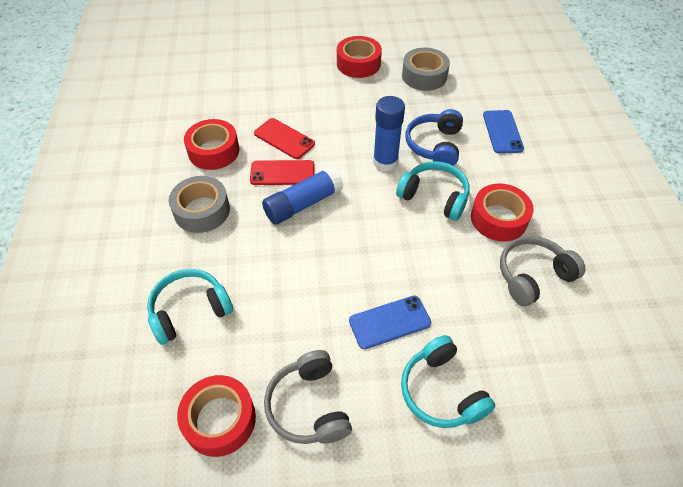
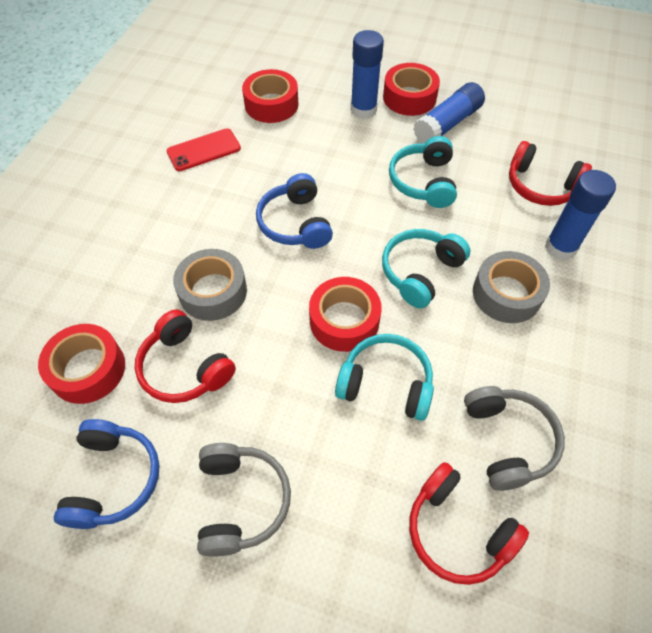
blue glue stick: 2 -> 3
blue headphones: 1 -> 2
blue phone: 2 -> 0
red headphones: 0 -> 3
red phone: 2 -> 1

